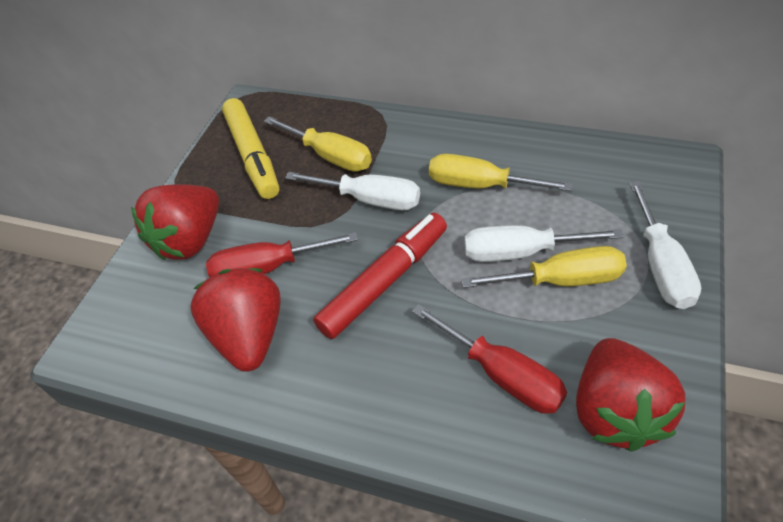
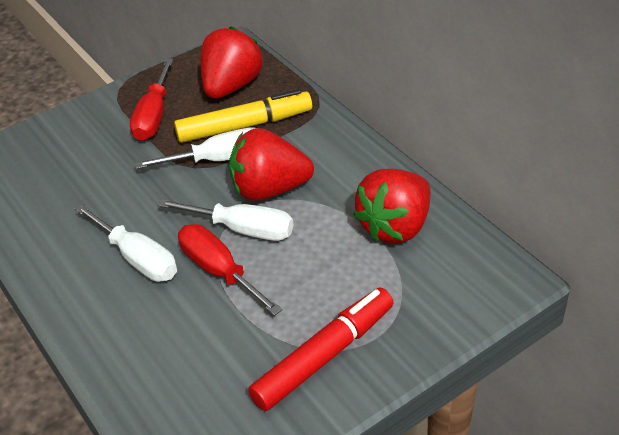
yellow screwdriver: 3 -> 0

